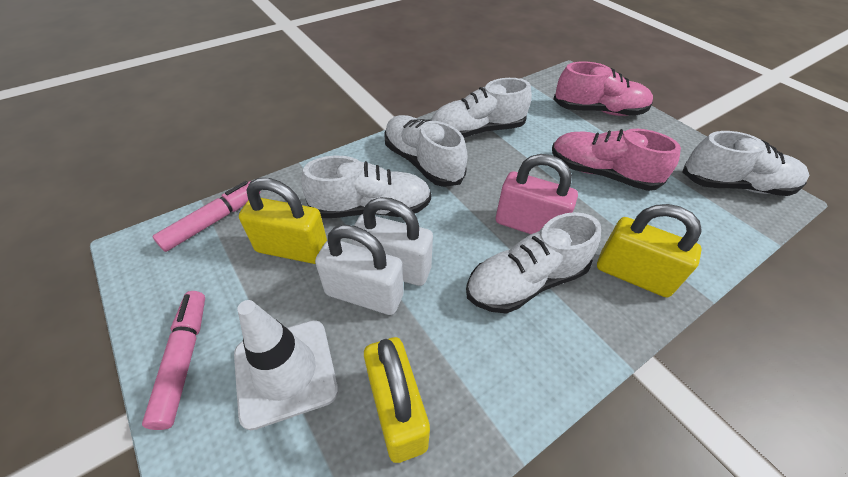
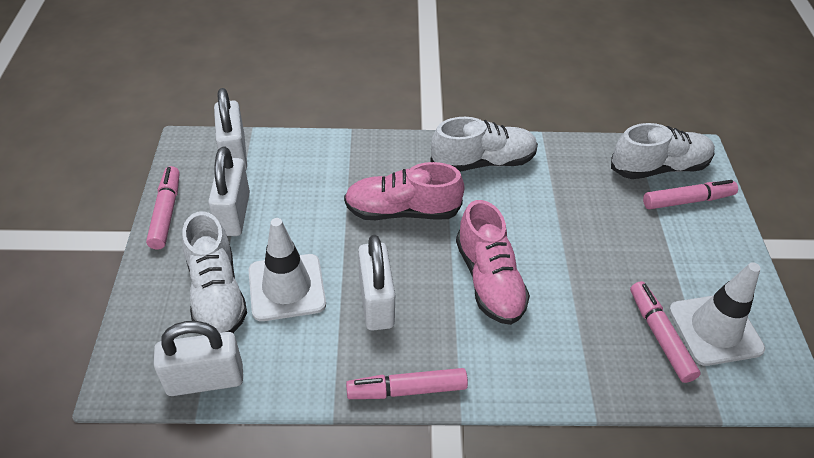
pink marker: 2 -> 4
pink padlock: 1 -> 0
white padlock: 2 -> 4
white shoe: 5 -> 3
white traffic cone: 1 -> 2
yellow padlock: 3 -> 0

